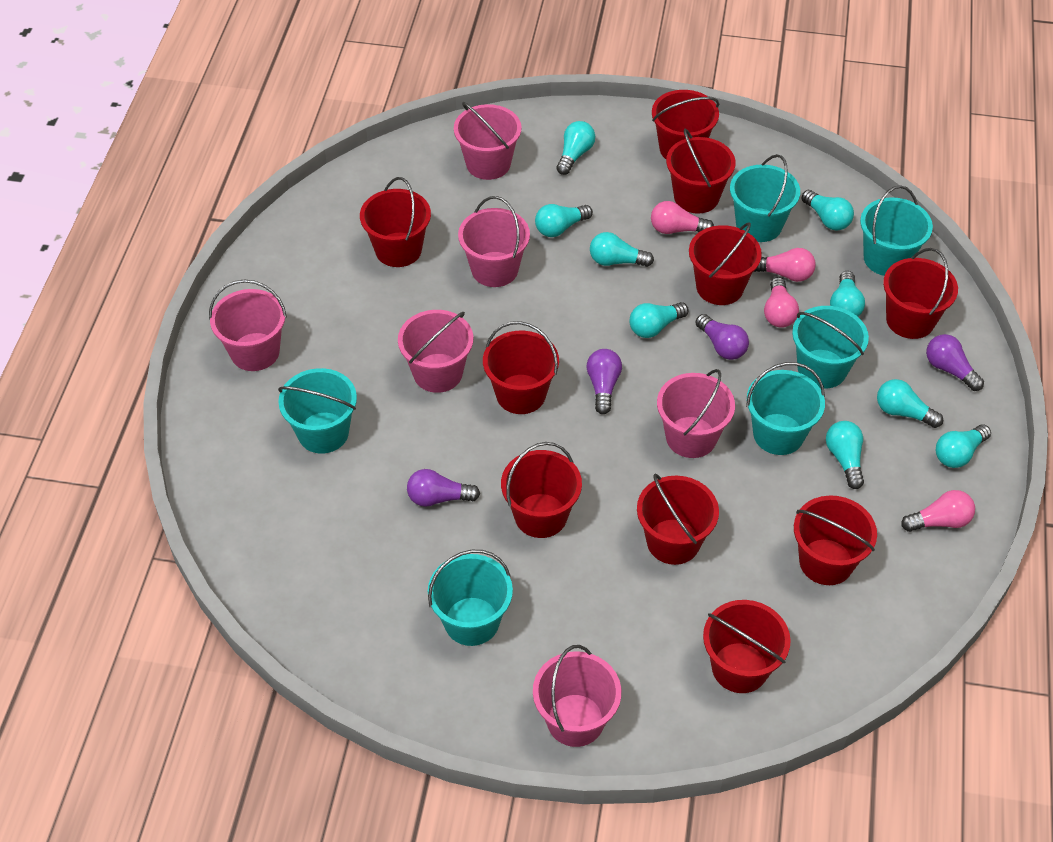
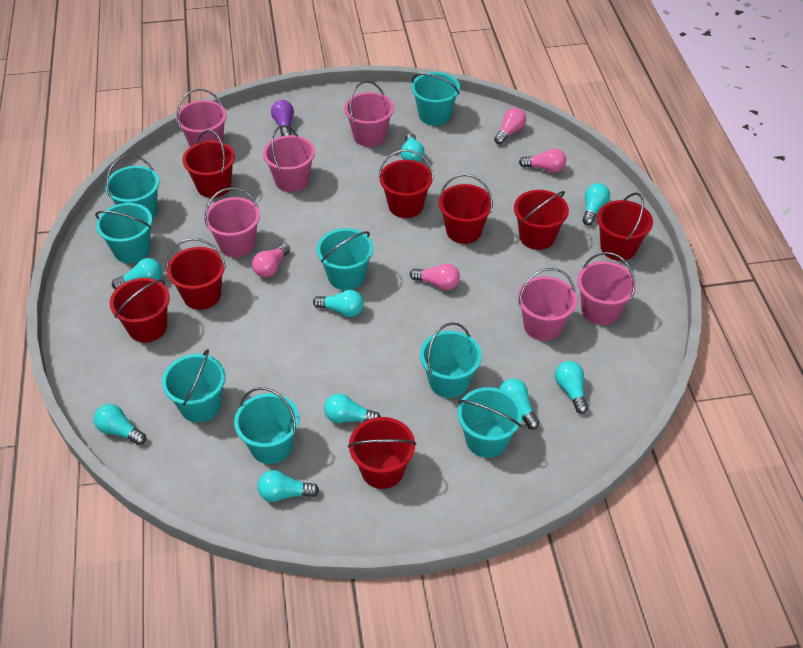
purple light bulb: 4 -> 1
red bucket: 10 -> 8
turquoise bucket: 6 -> 8

